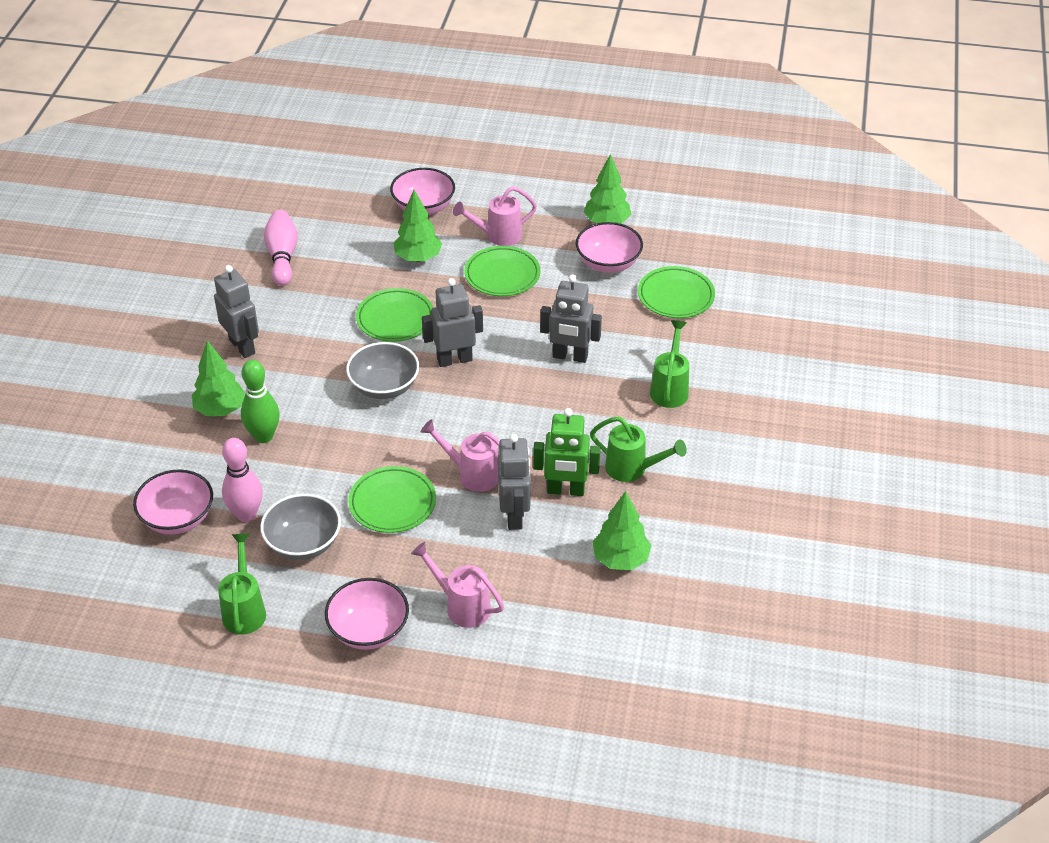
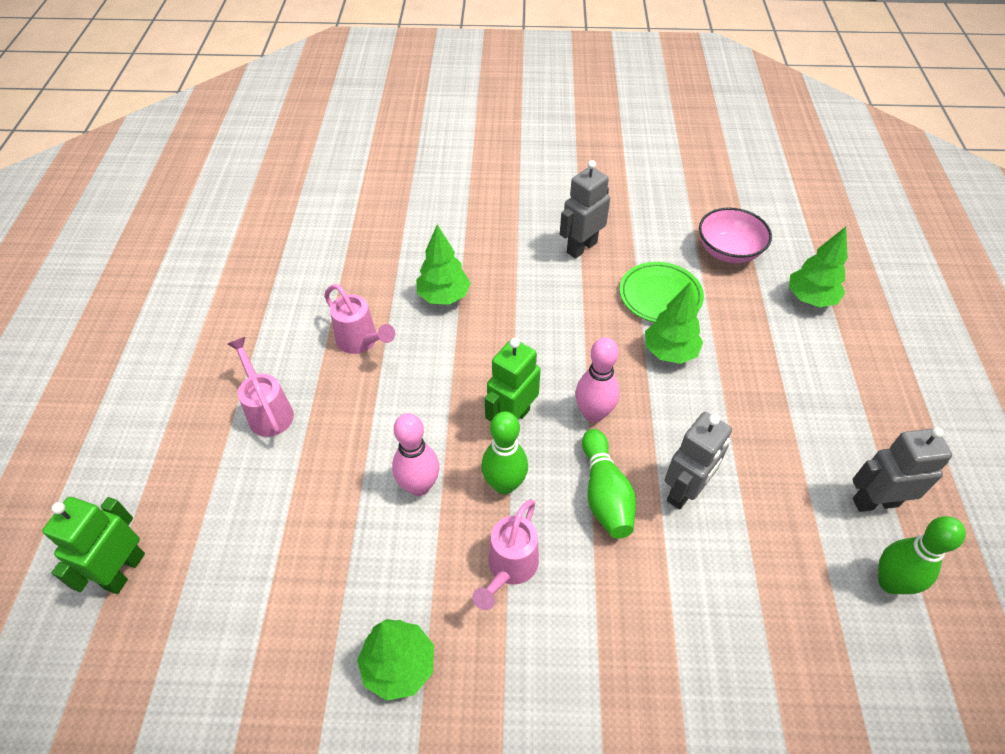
green bowling pin: 1 -> 3
green plate: 4 -> 1
green robot: 1 -> 2
green watering can: 3 -> 0
grey bowl: 2 -> 0
grey robot: 4 -> 3
pink bowl: 4 -> 1

